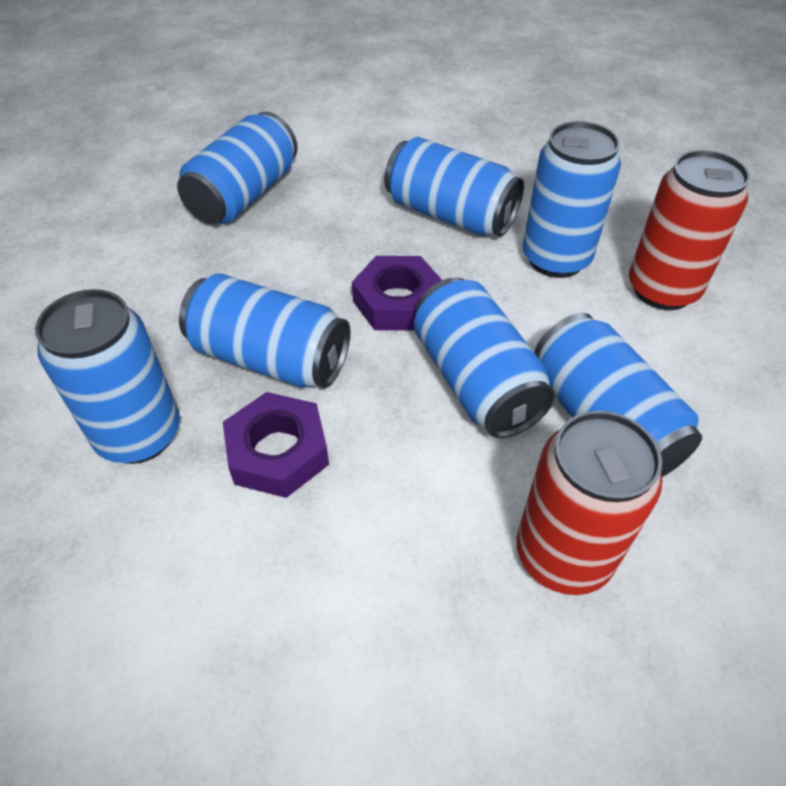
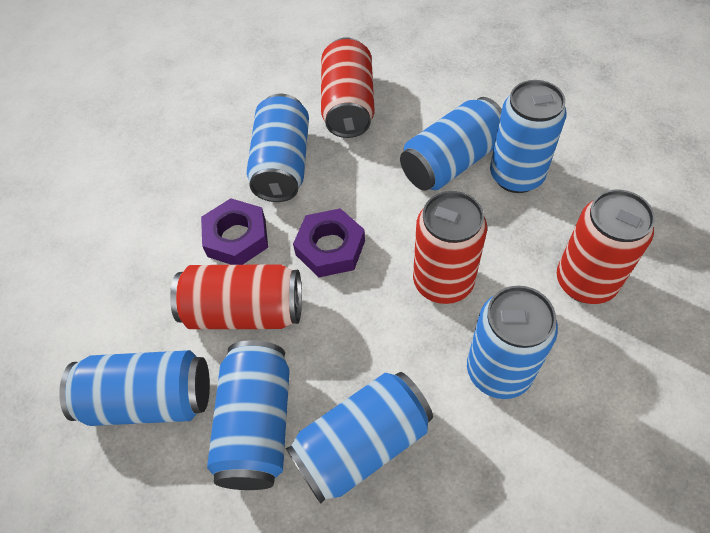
red can: 2 -> 4

